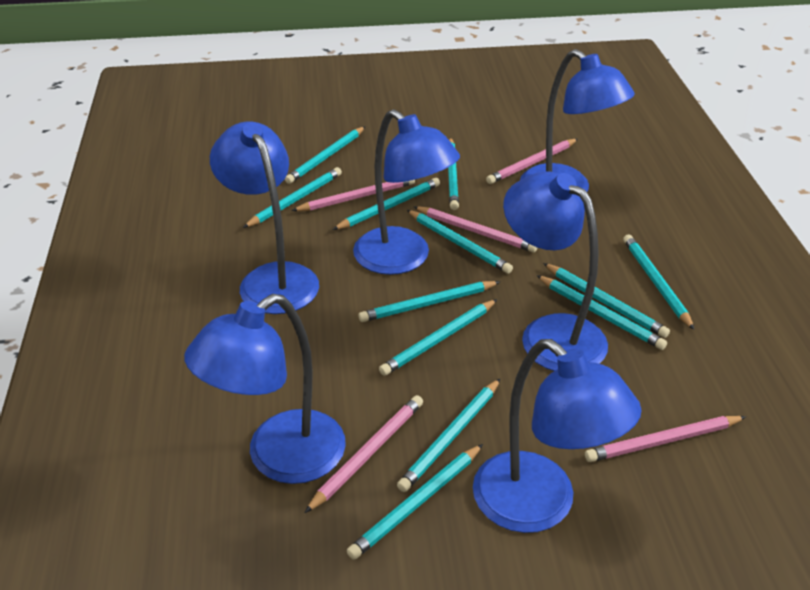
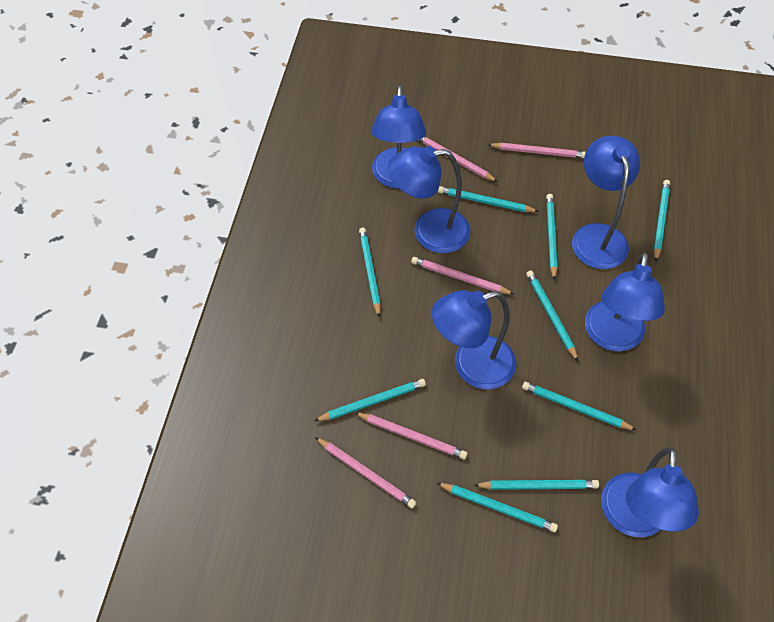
turquoise pencil: 12 -> 9

